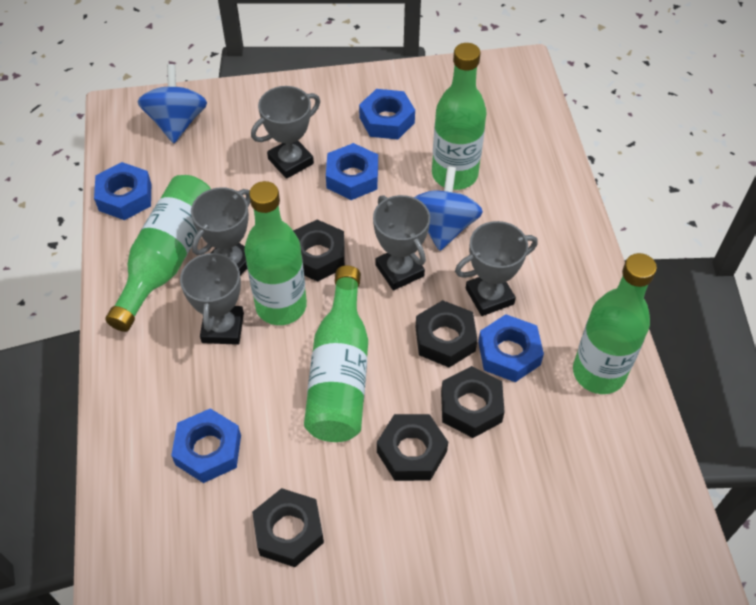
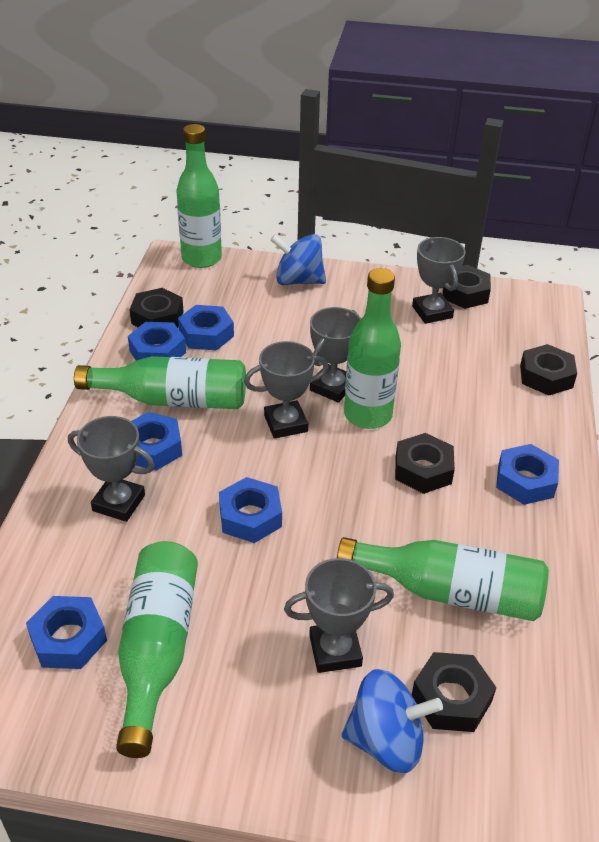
blue nut: 5 -> 6

